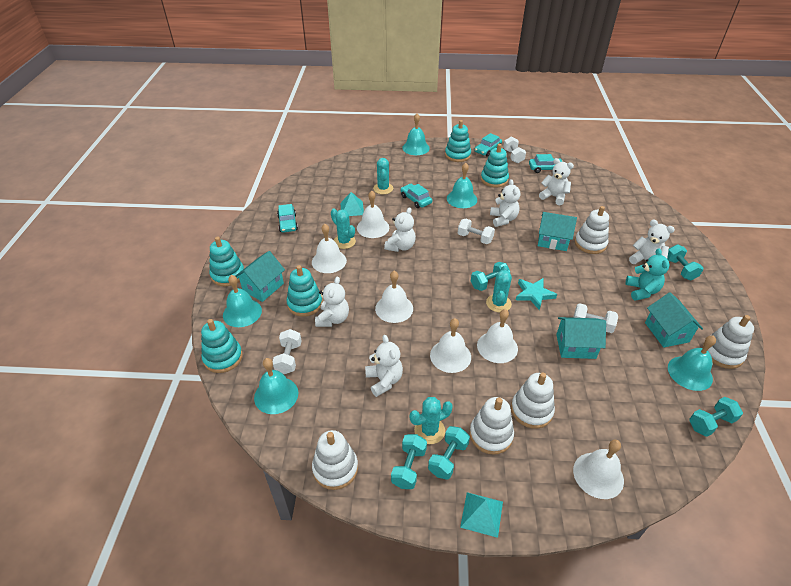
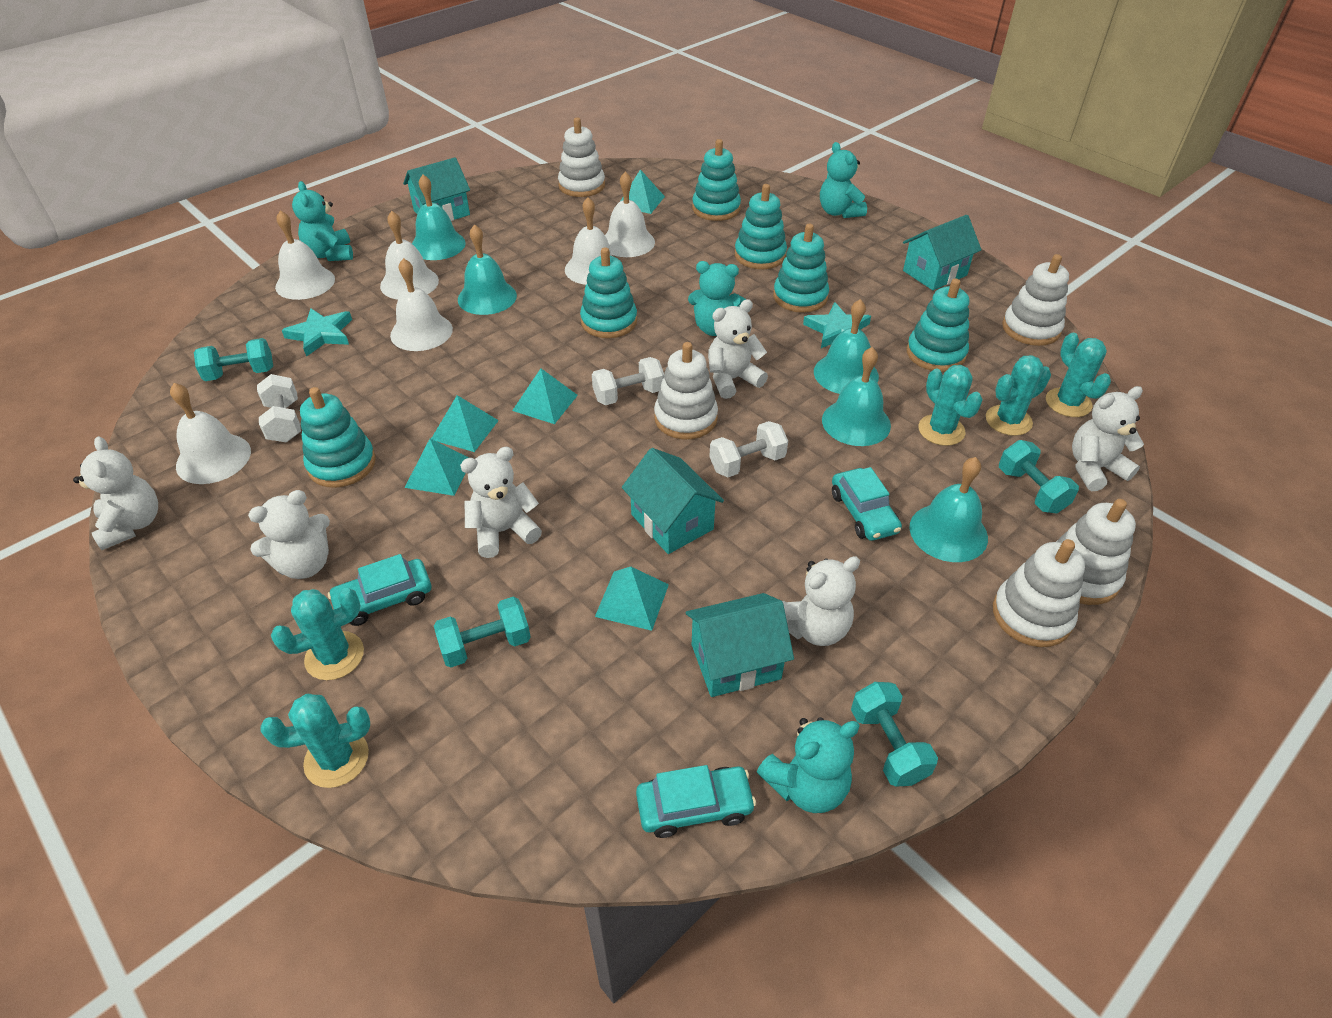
turquoise cactus: 4 -> 5
turquoise car: 4 -> 3
turquoise dumbbell: 5 -> 4
turquoise pyramid: 2 -> 5
turquoise stacking toy: 5 -> 6
turquoise star: 1 -> 2
turquoise teddy bear: 1 -> 4
white dumbbell: 4 -> 3

